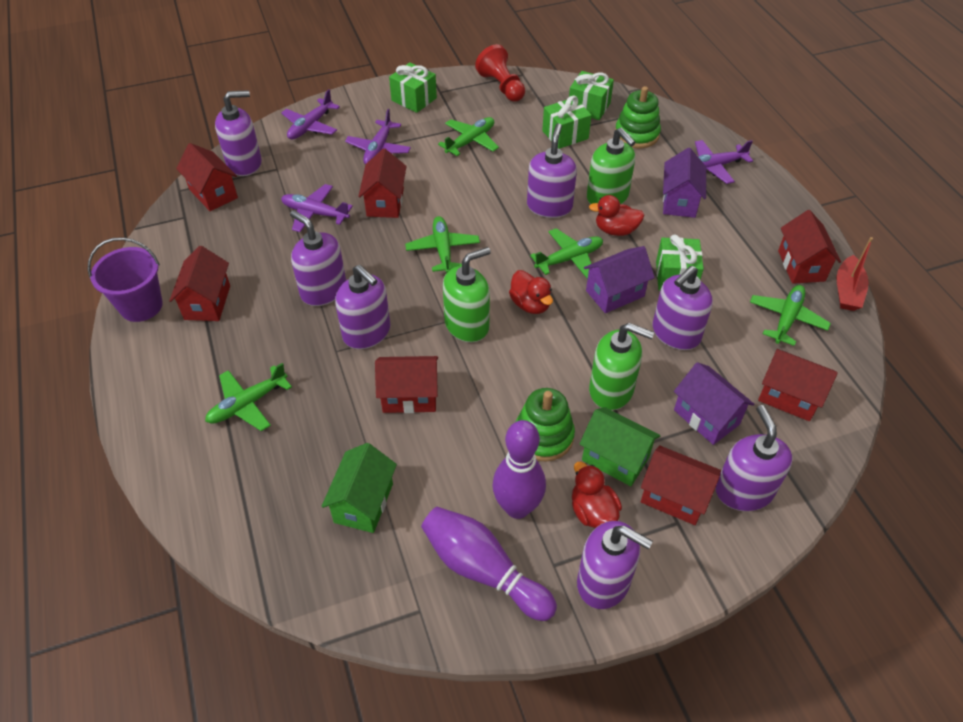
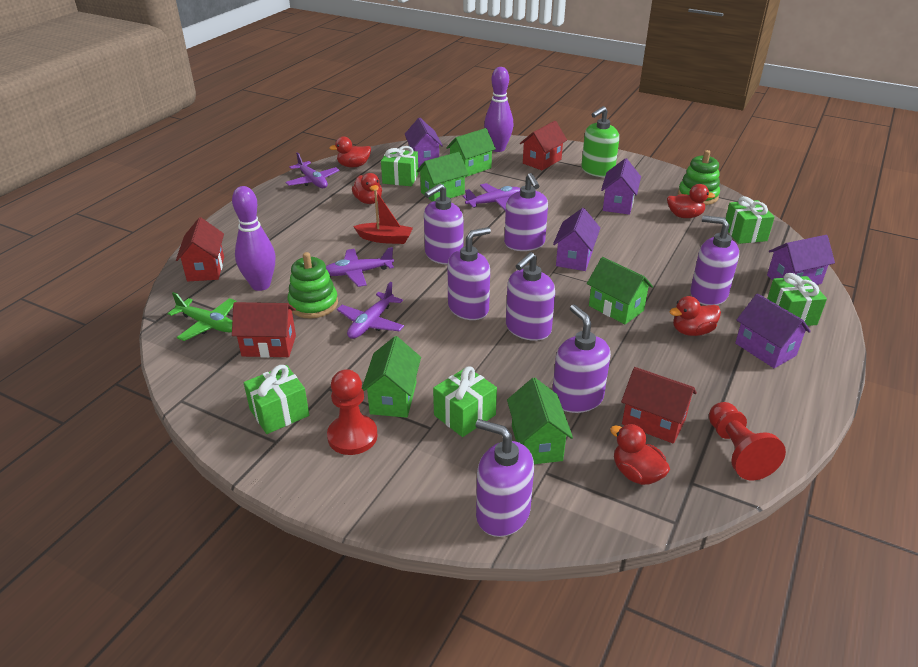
green gift: 4 -> 5
green house: 2 -> 5
green plane: 5 -> 1
green soap dispenser: 3 -> 1
purple bucket: 1 -> 0
purple house: 3 -> 5
red duck: 3 -> 5
red house: 7 -> 4
red pawn: 1 -> 2

